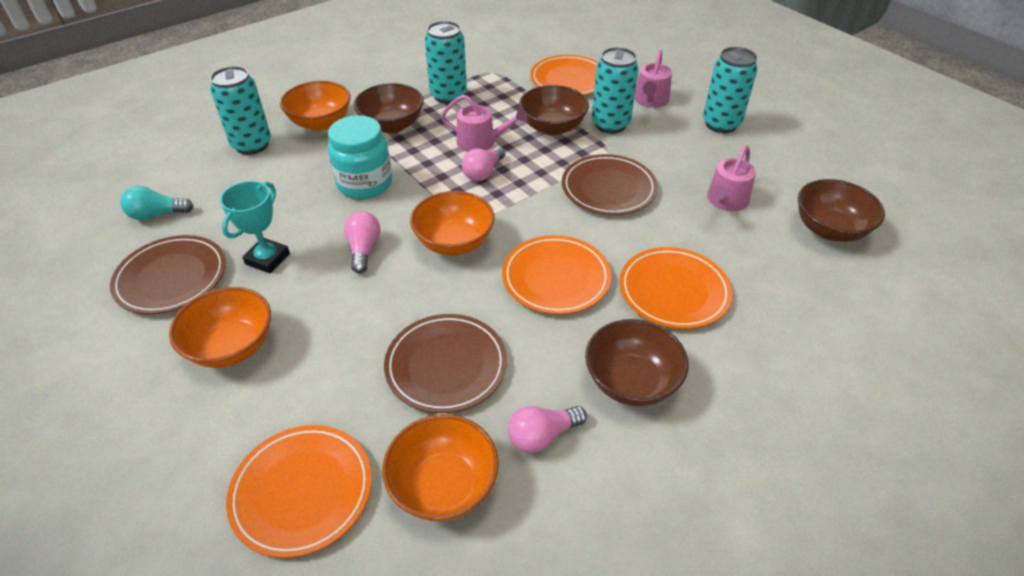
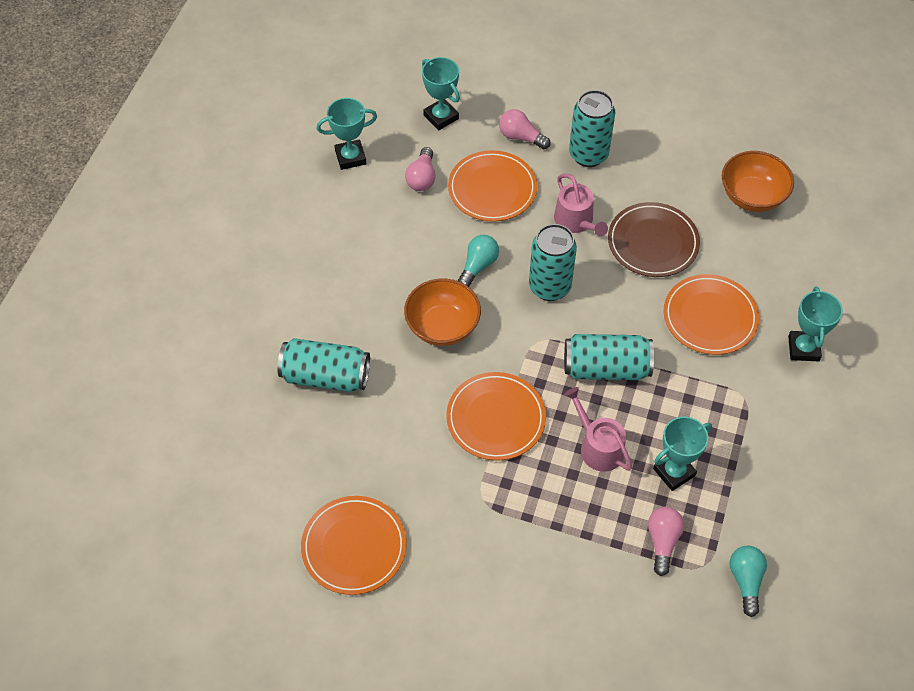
brown bowl: 4 -> 0
brown plate: 3 -> 1
orange bowl: 4 -> 2
pink watering can: 3 -> 2
turquoise jar: 1 -> 0
turquoise light bulb: 1 -> 2
turquoise trophy: 1 -> 4

